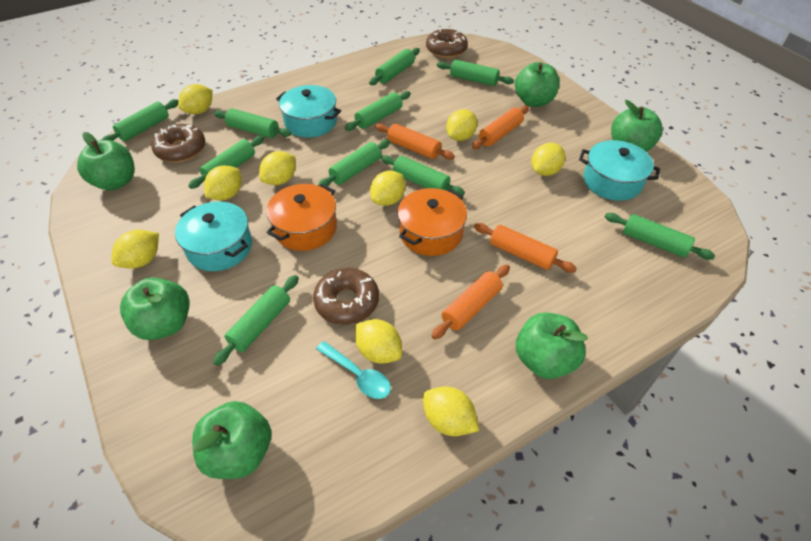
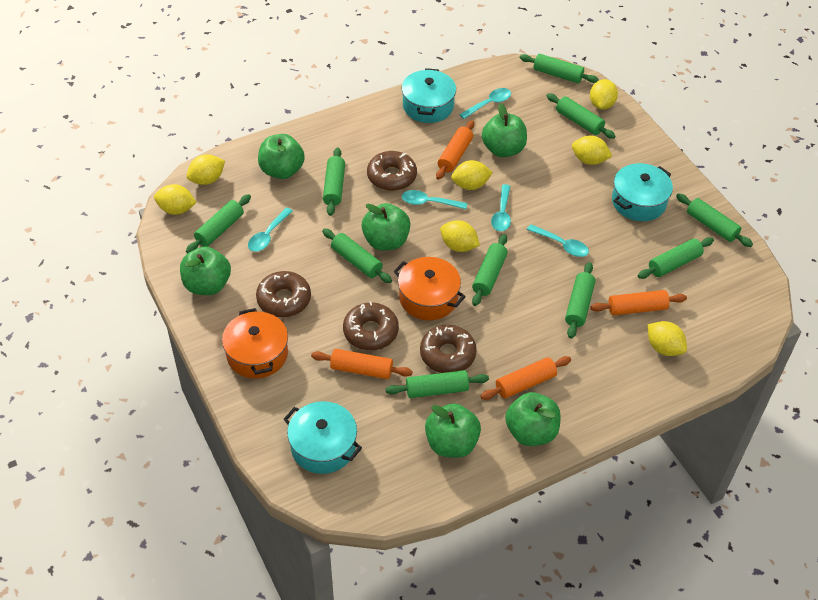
brown donut: 3 -> 4
turquoise spoon: 1 -> 5
yellow lemon: 9 -> 7

